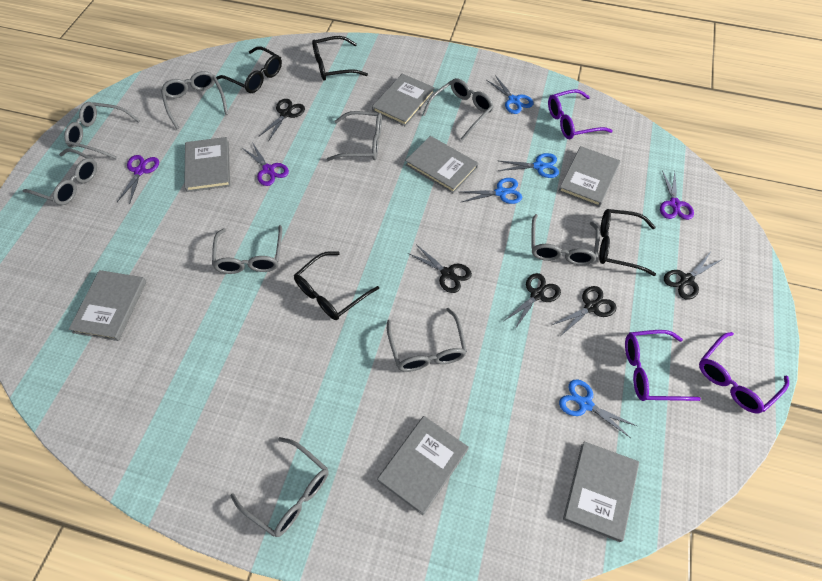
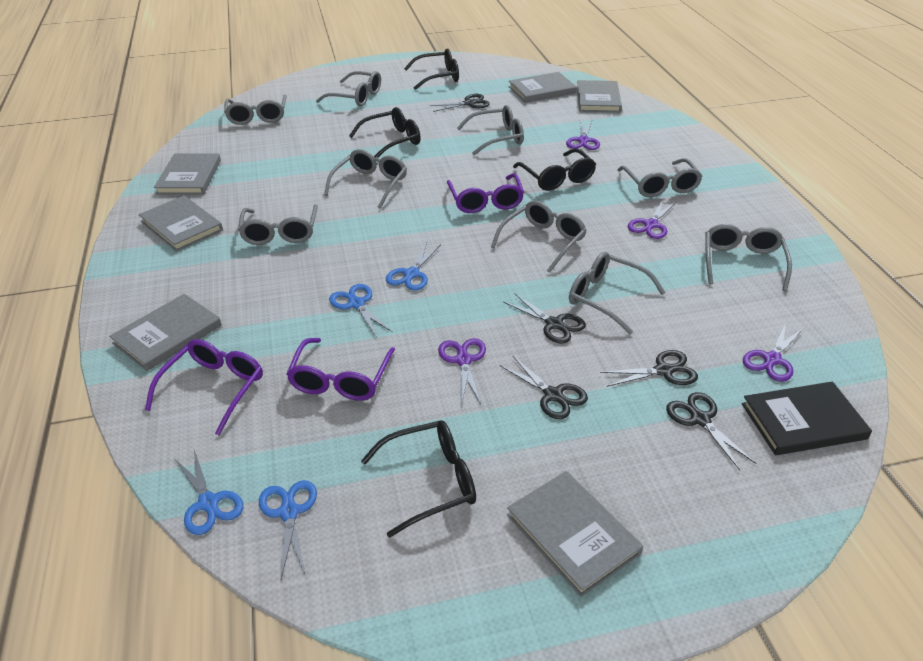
black book: 0 -> 1
grey book: 7 -> 6
purple scissors: 3 -> 4

